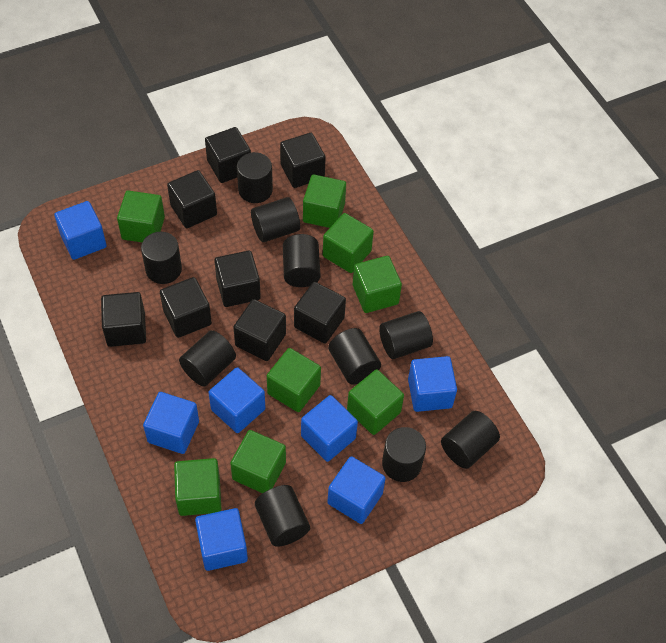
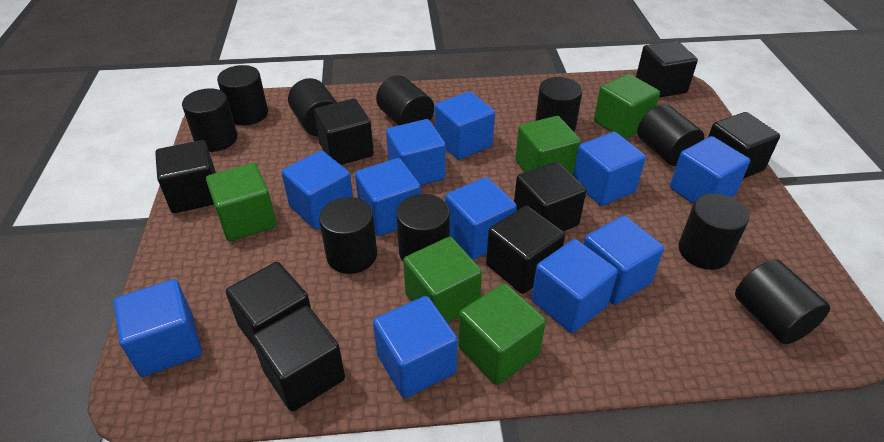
blue cube: 7 -> 11
green cube: 8 -> 5

